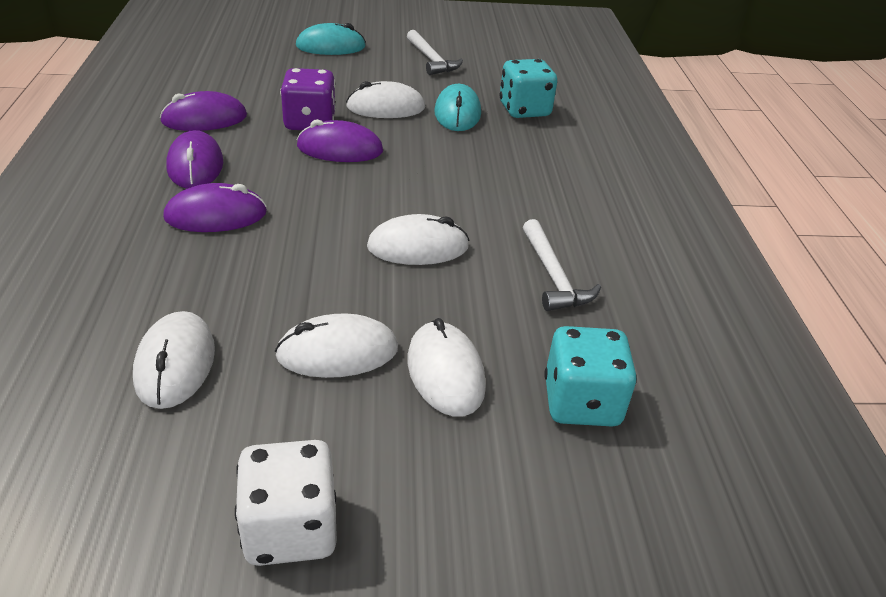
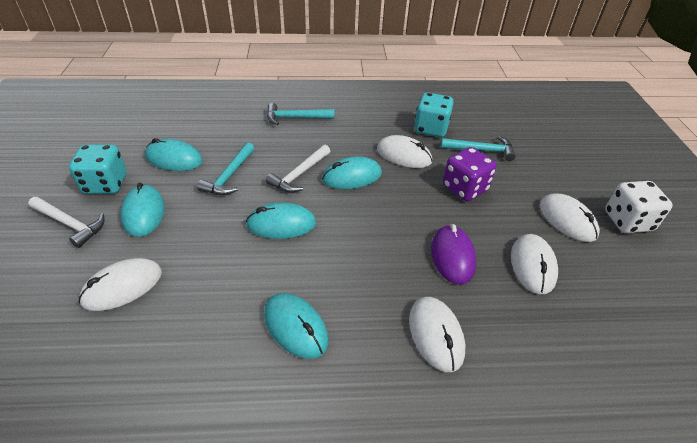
purple mouse: 4 -> 1
turquoise hammer: 0 -> 3
turquoise mouse: 2 -> 5

